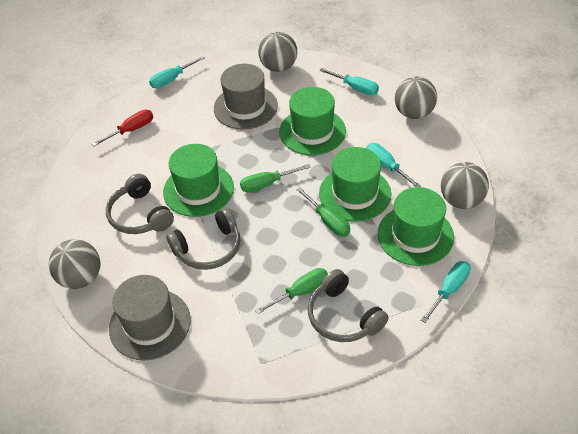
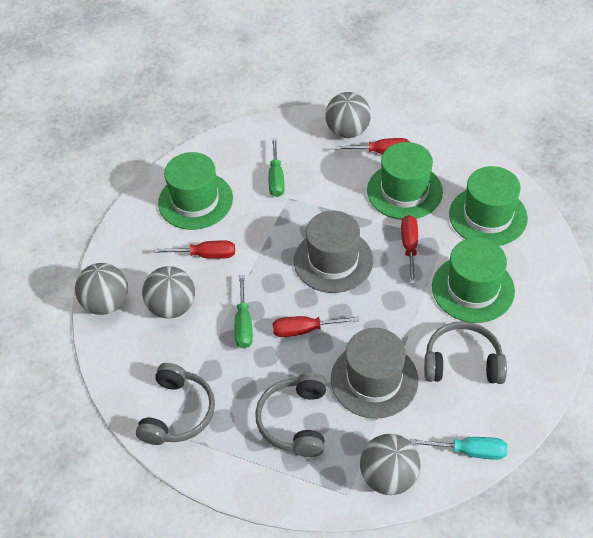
green screwdriver: 3 -> 2
red screwdriver: 1 -> 4
turquoise screwdriver: 4 -> 1

